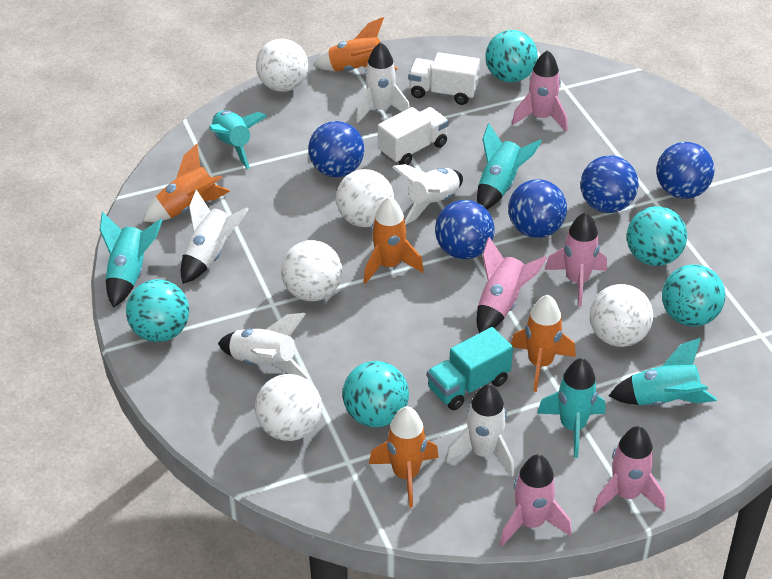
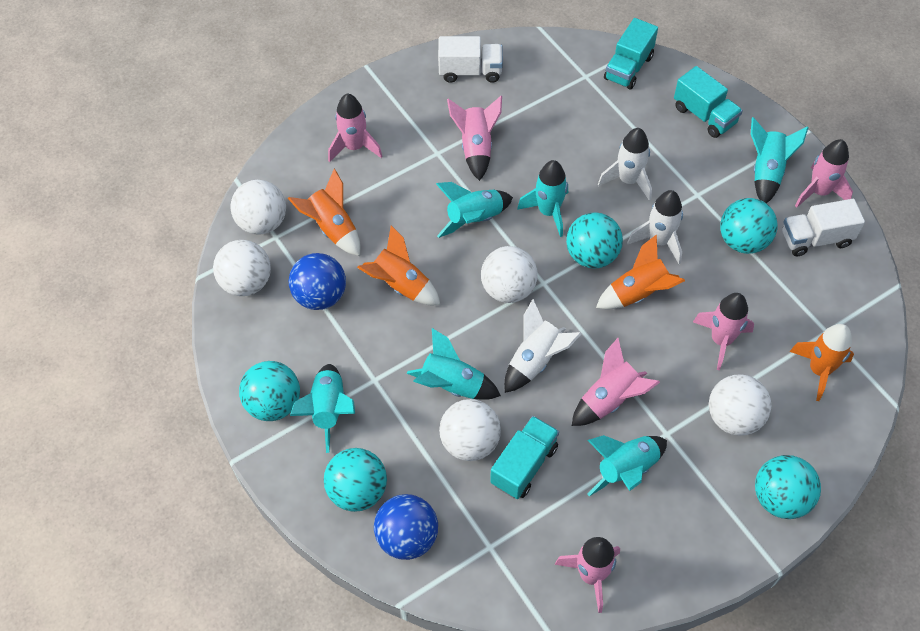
blue ball: 5 -> 2
orange rocket: 5 -> 4
pink rocket: 5 -> 6
turquoise rocket: 5 -> 6
turquoise truck: 1 -> 3
white rocket: 5 -> 3

